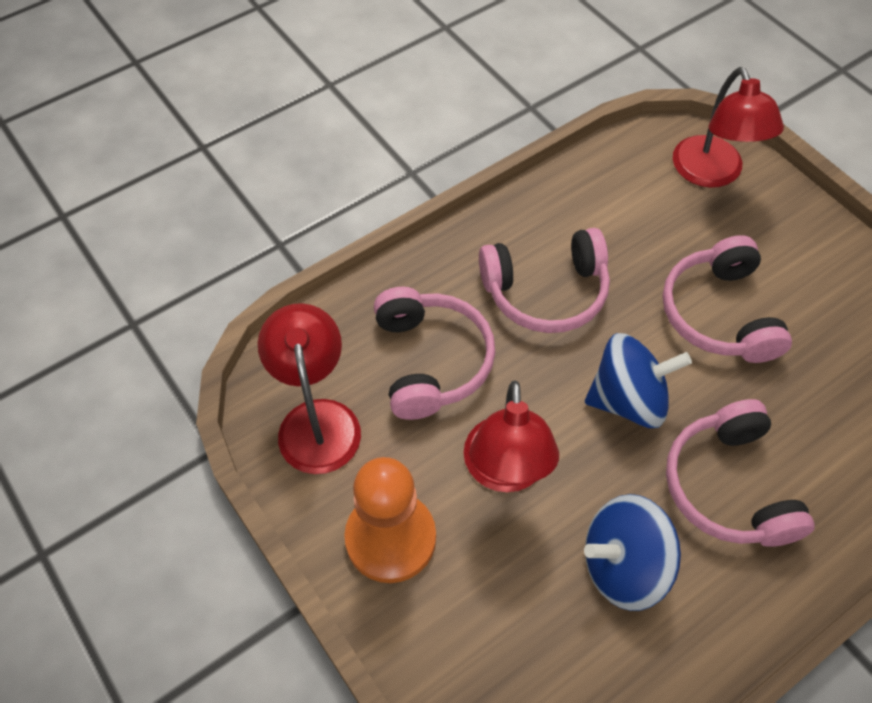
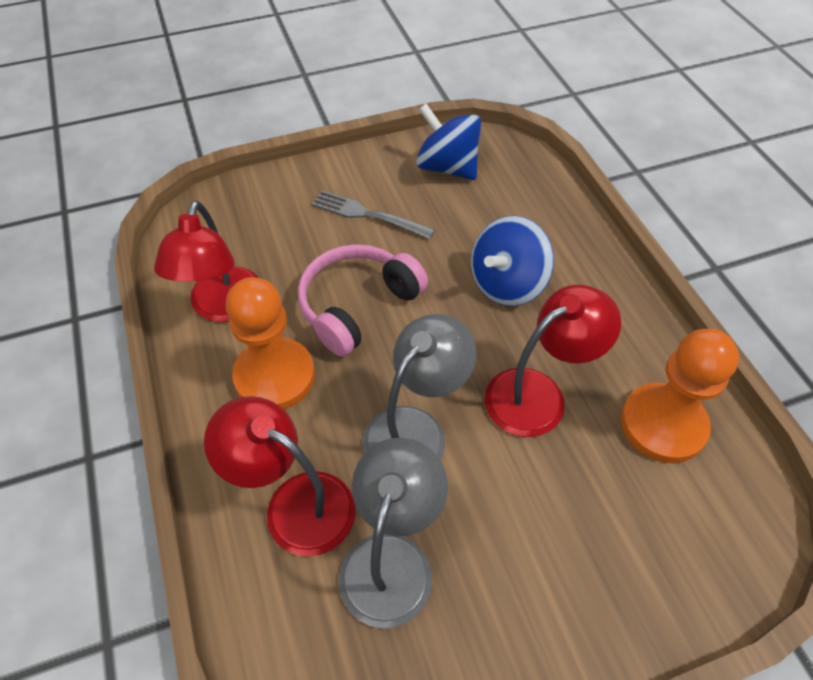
grey fork: 0 -> 1
grey lamp: 0 -> 2
orange pawn: 1 -> 2
pink headphones: 4 -> 1

